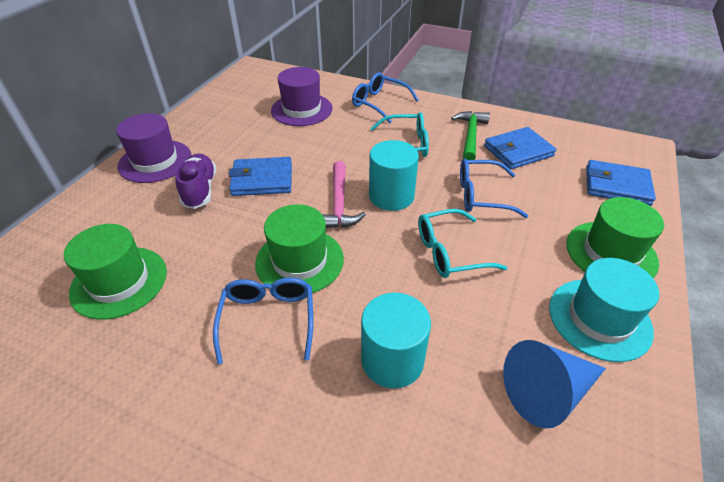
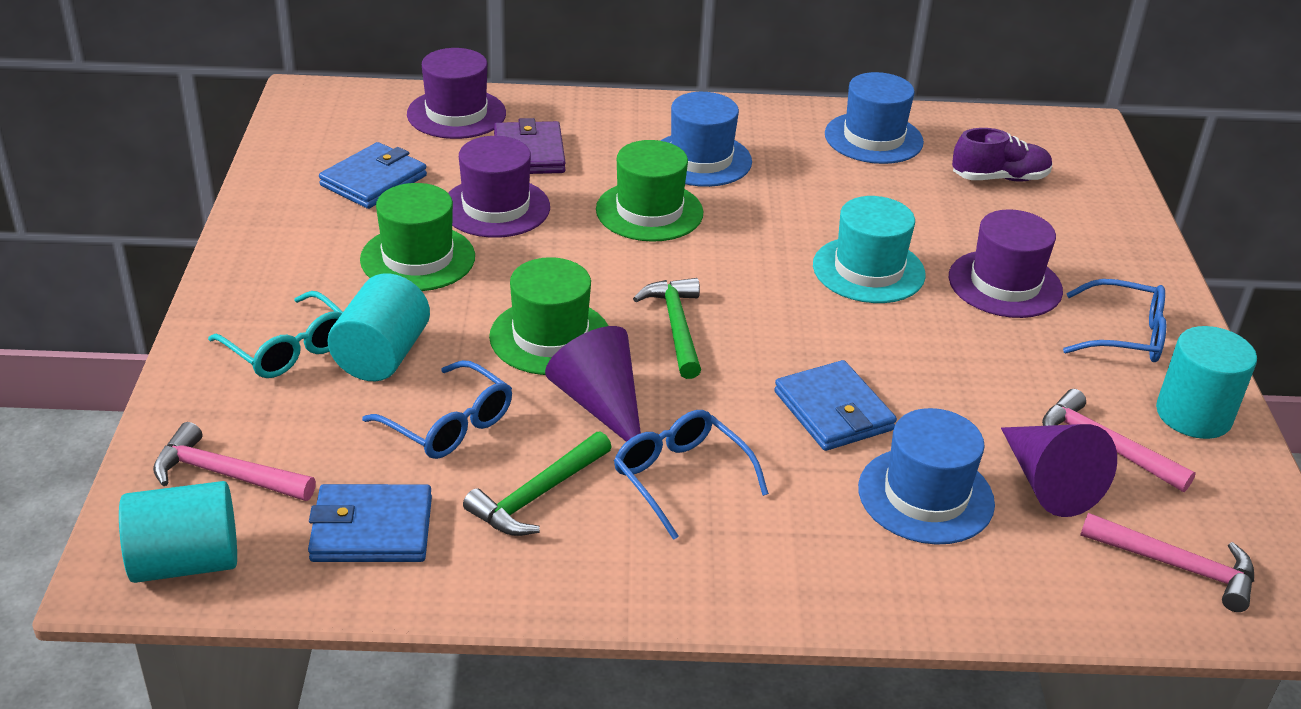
blue cone: 1 -> 0
blue hat: 0 -> 3
green hammer: 1 -> 2
pink hammer: 1 -> 3
purple cone: 0 -> 2
purple hat: 2 -> 3
purple wallet: 0 -> 1
turquoise cylinder: 2 -> 3
turquoise glasses: 2 -> 1

